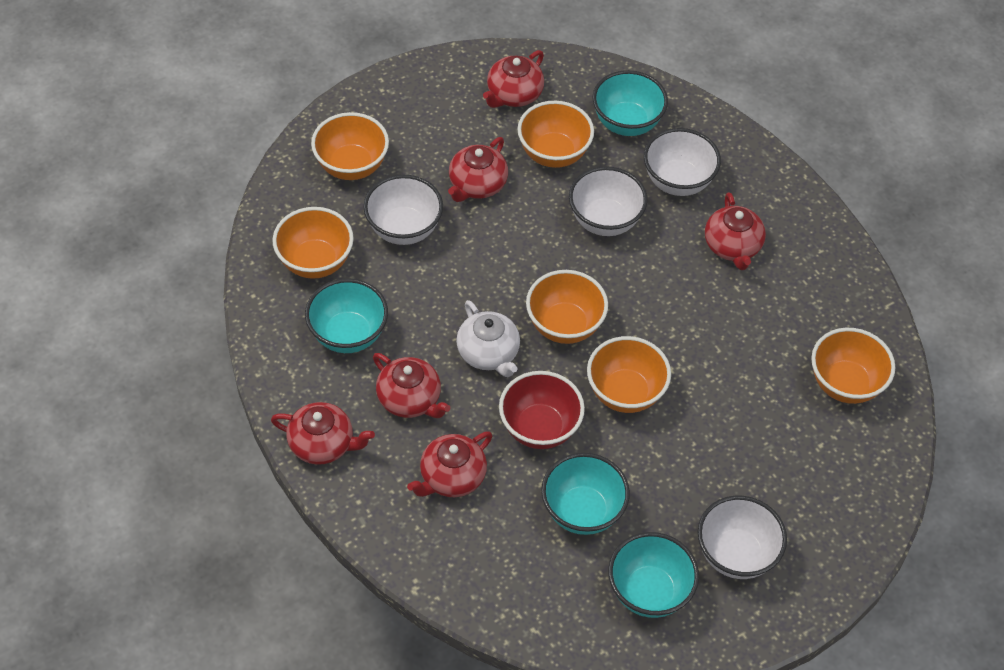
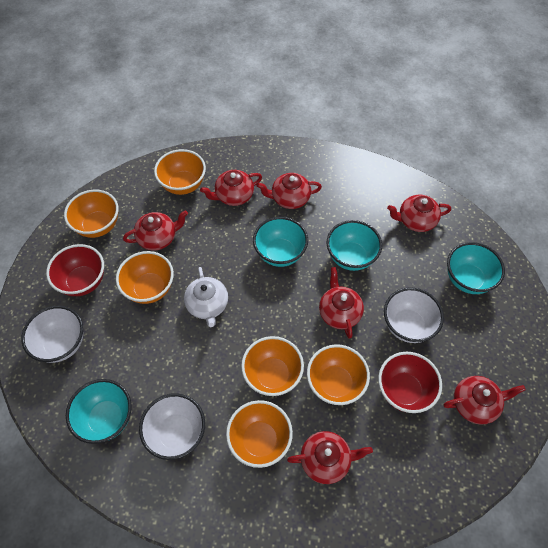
red bowl: 1 -> 2
red teapot: 6 -> 7
white bowl: 4 -> 3

